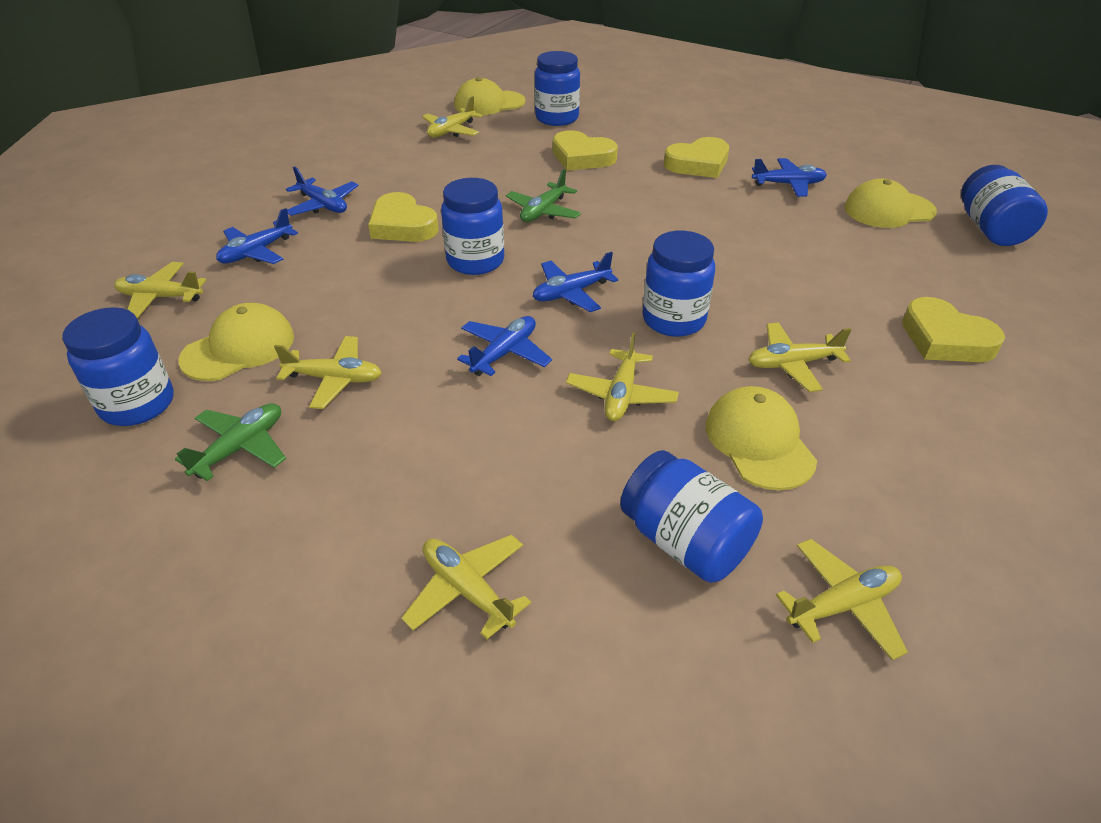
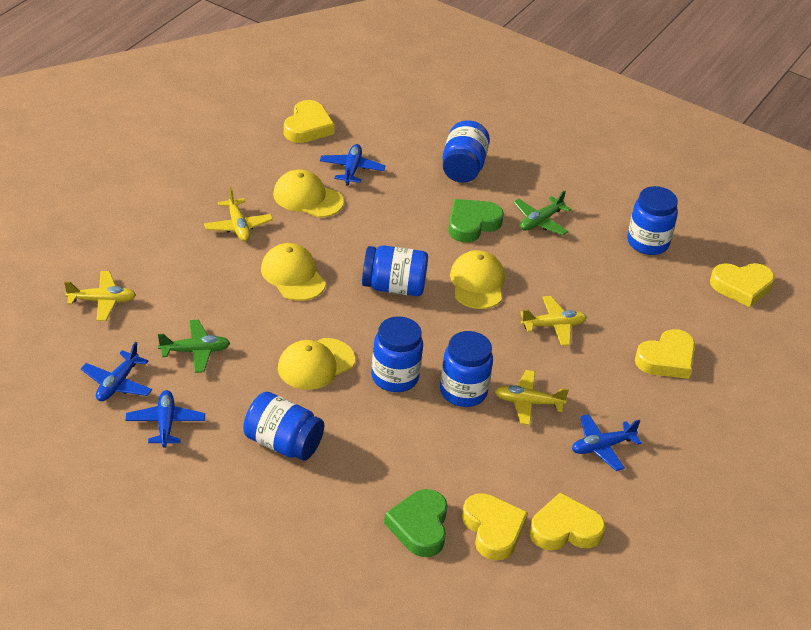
blue plane: 5 -> 4
green heart: 0 -> 2
yellow heart: 4 -> 5
yellow plane: 7 -> 4

